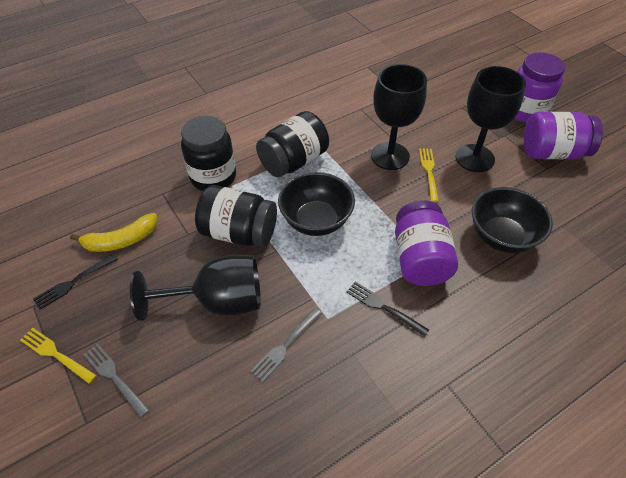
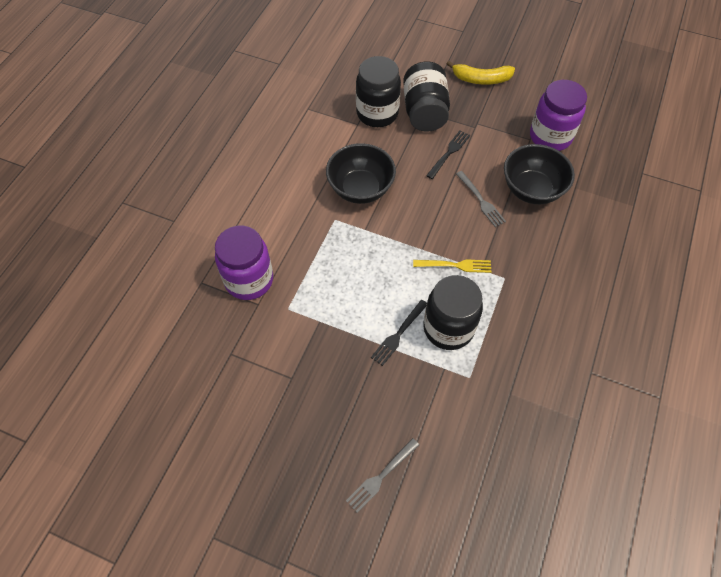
black goblet: 3 -> 0
purple jar: 3 -> 2
yellow fork: 2 -> 1

